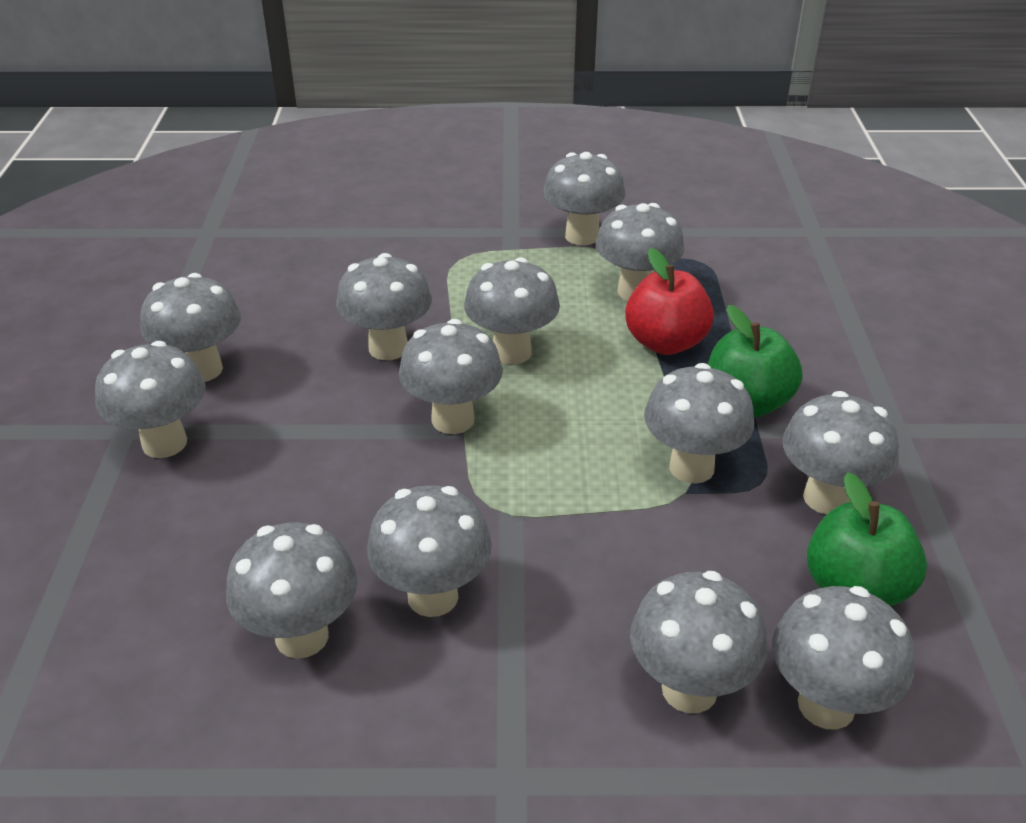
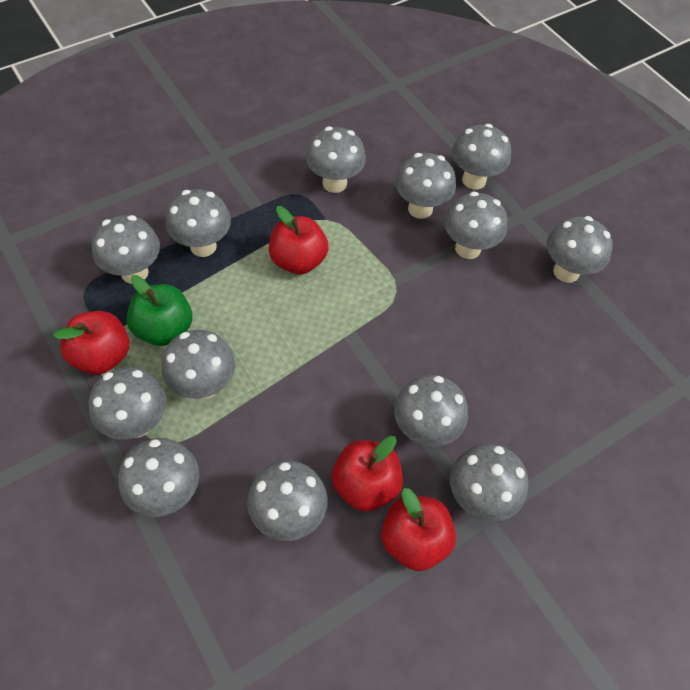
green apple: 2 -> 1
red apple: 1 -> 4

